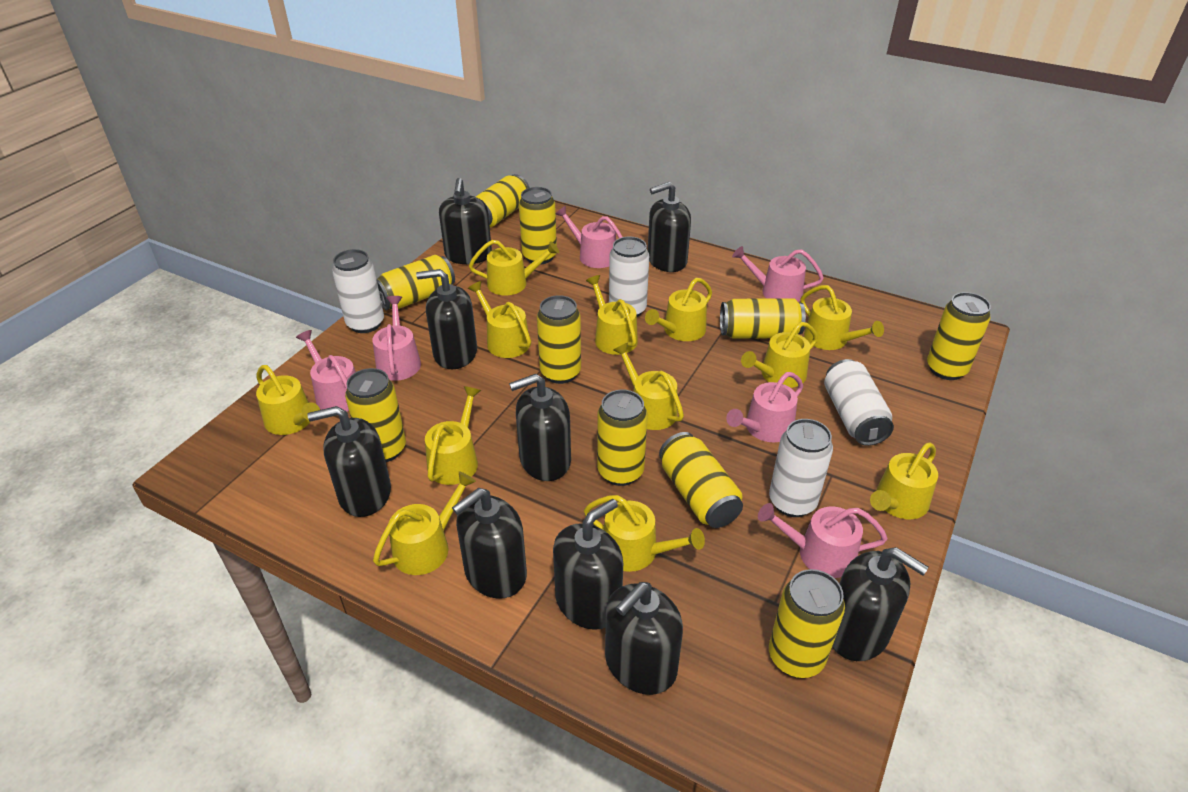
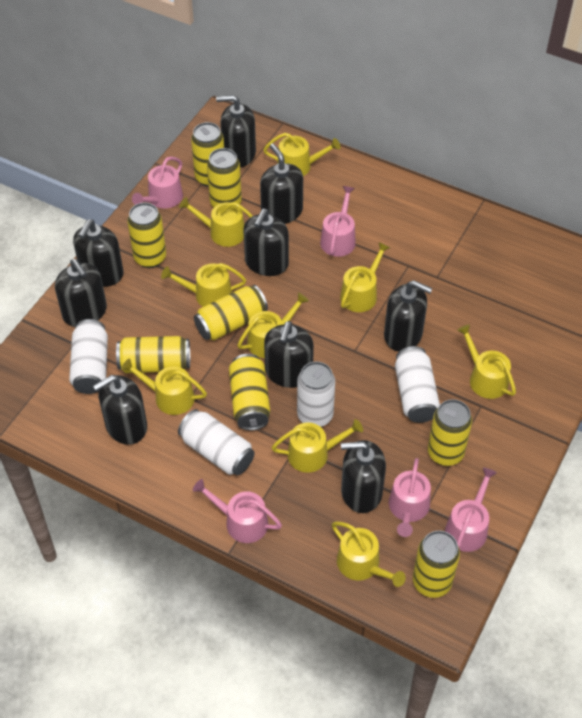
pink watering can: 6 -> 5
yellow can: 10 -> 8
yellow watering can: 12 -> 9

